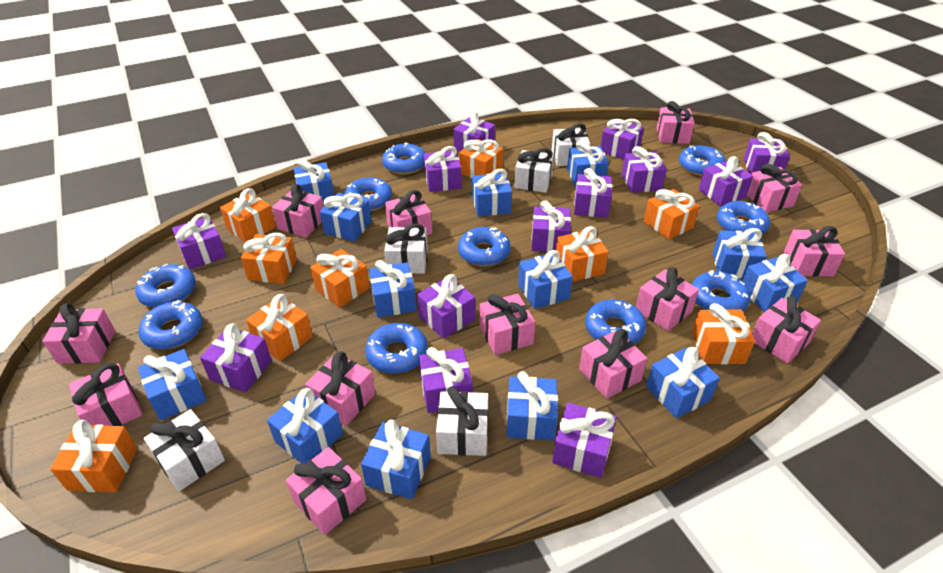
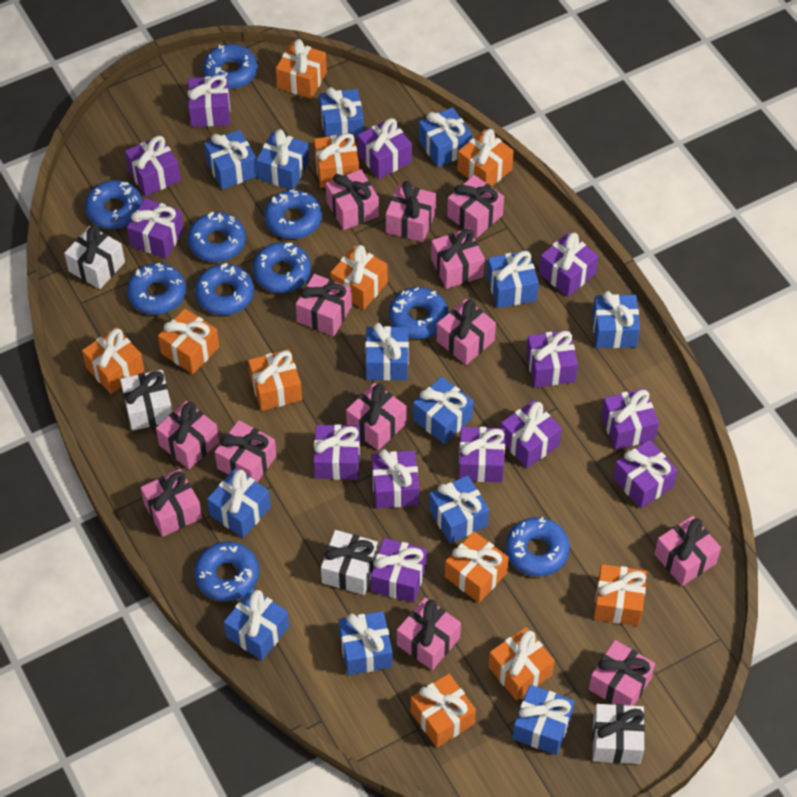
orange gift: 9 -> 11
white gift: 5 -> 4

